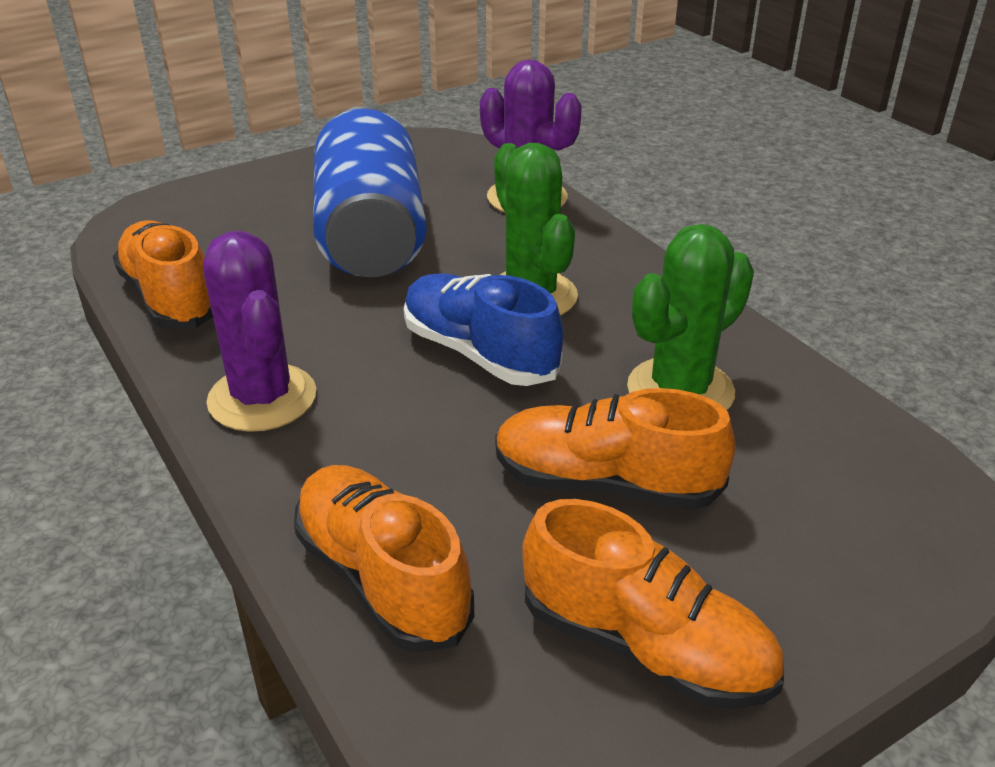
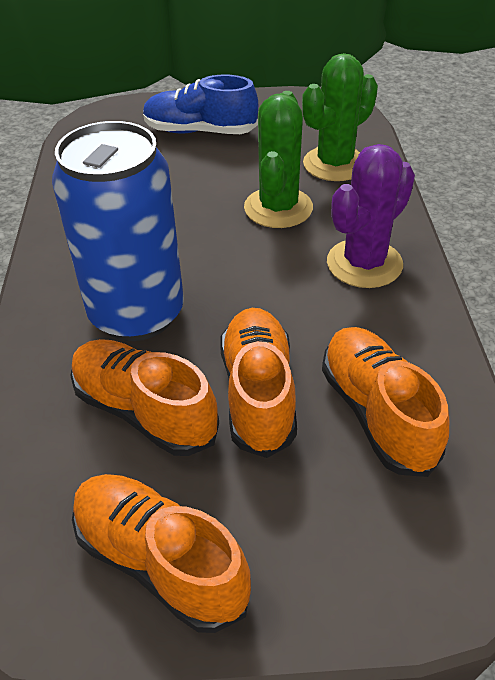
purple cactus: 2 -> 1

